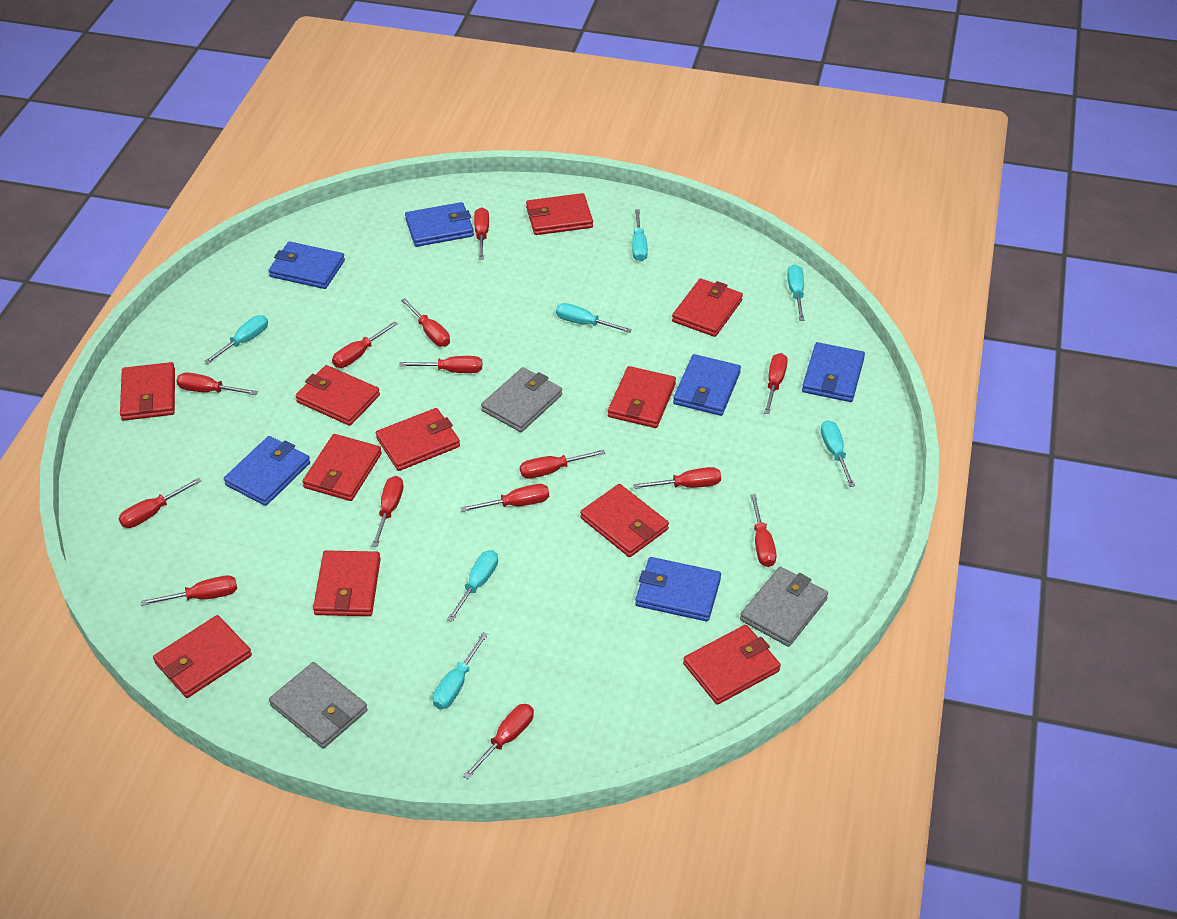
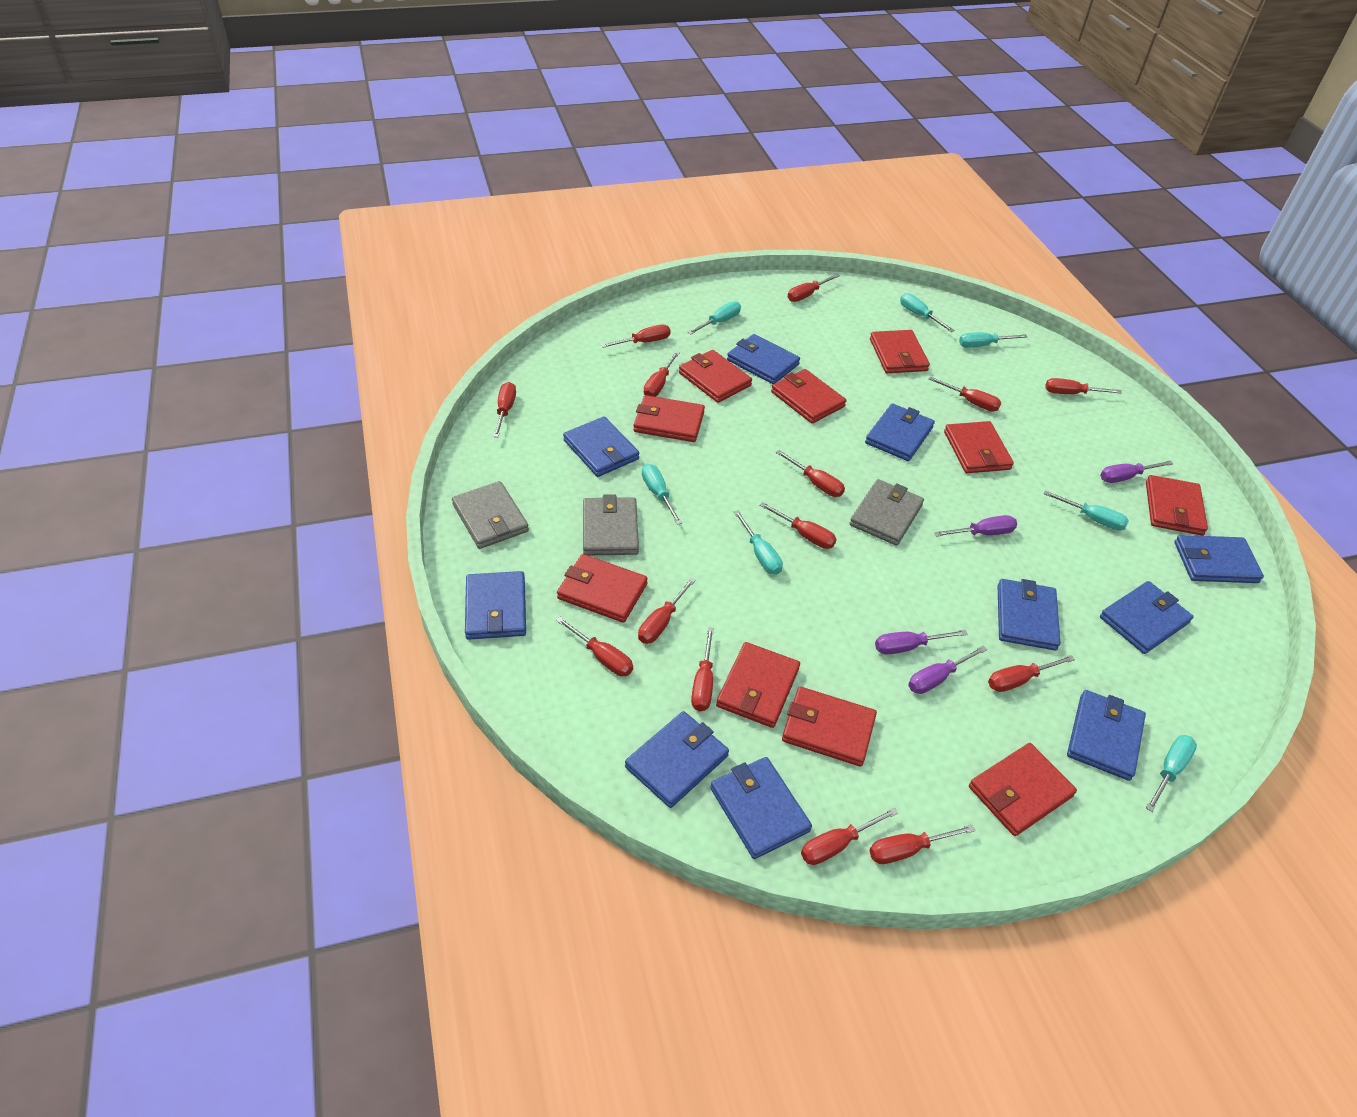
blue wallet: 6 -> 10
purple screwdriver: 0 -> 4
red wallet: 11 -> 10

